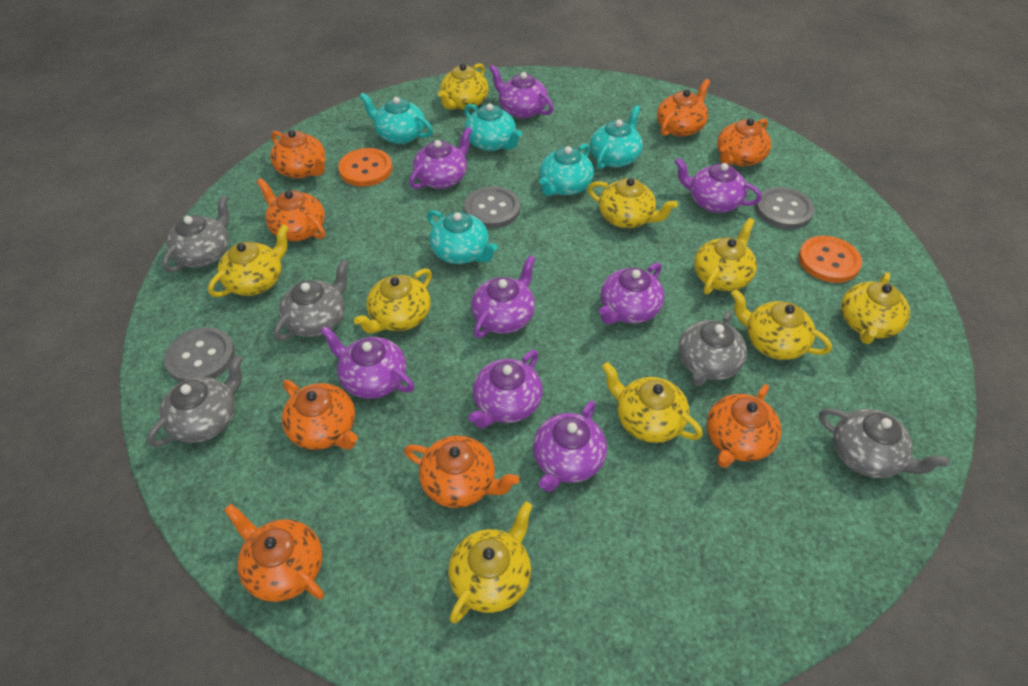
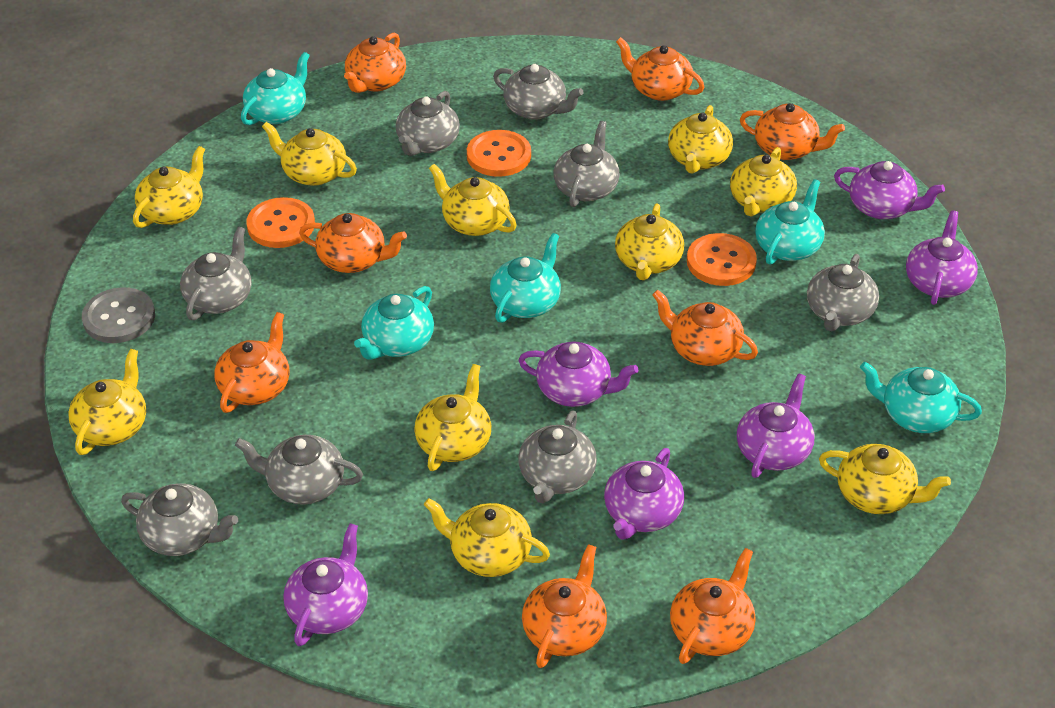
grey button: 3 -> 1
grey teapot: 5 -> 8
orange button: 2 -> 3
purple teapot: 8 -> 6
yellow teapot: 9 -> 10

